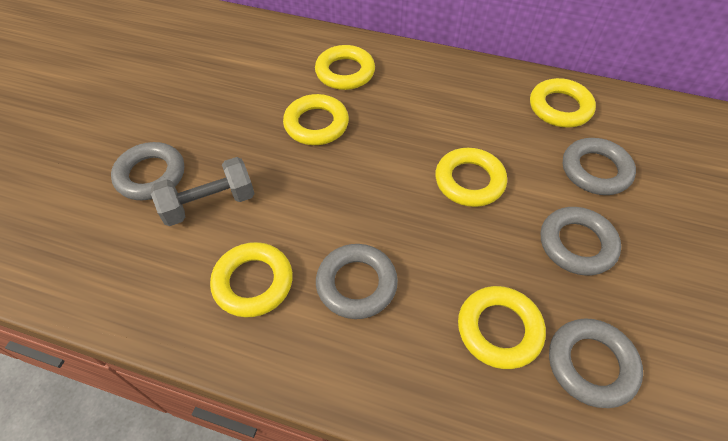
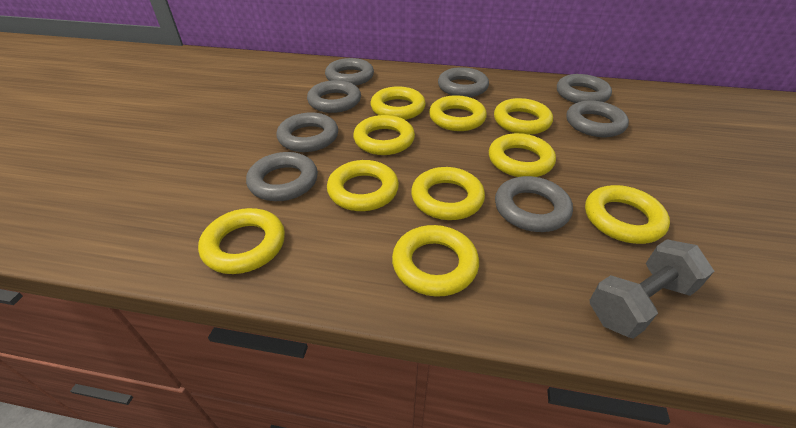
grey ring: 5 -> 8
yellow ring: 6 -> 10

